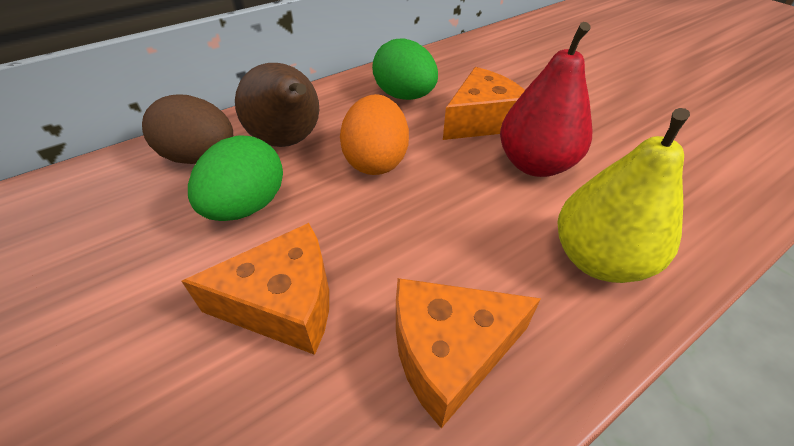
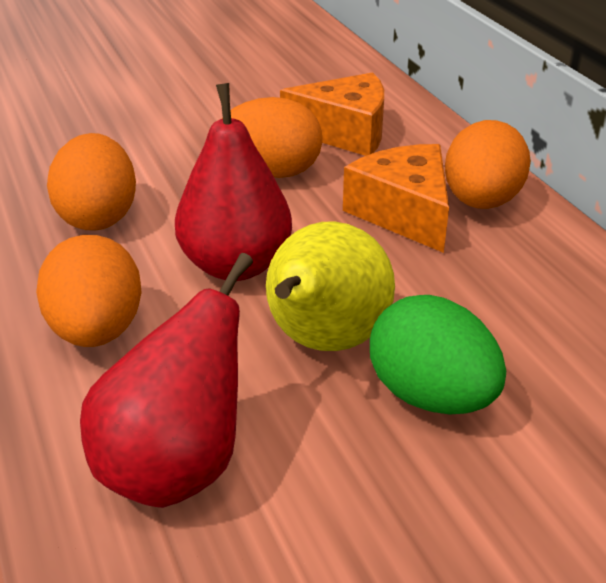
brown egg: 1 -> 0
brown pear: 1 -> 0
green egg: 2 -> 1
orange cheese: 3 -> 2
orange egg: 1 -> 4
red pear: 1 -> 2

